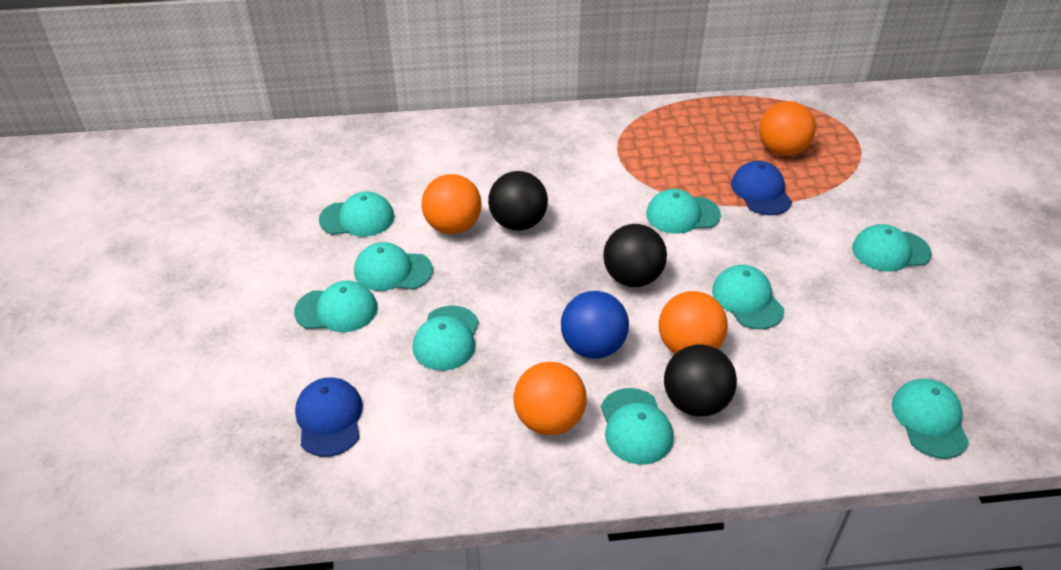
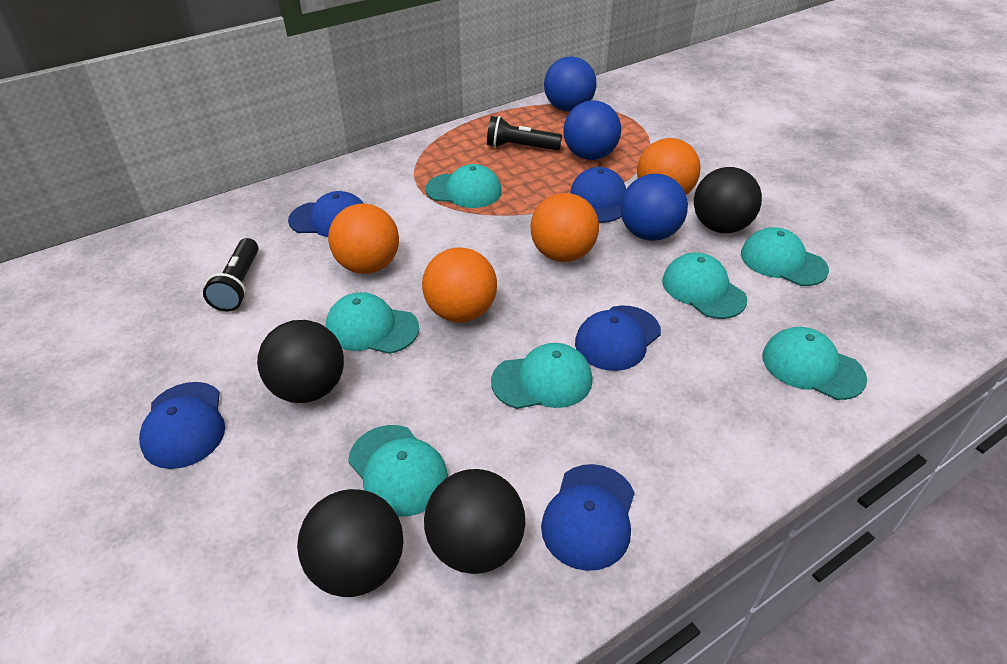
black ball: 3 -> 4
black flashlight: 0 -> 2
blue ball: 1 -> 3
blue cap: 2 -> 5
turquoise cap: 9 -> 7

